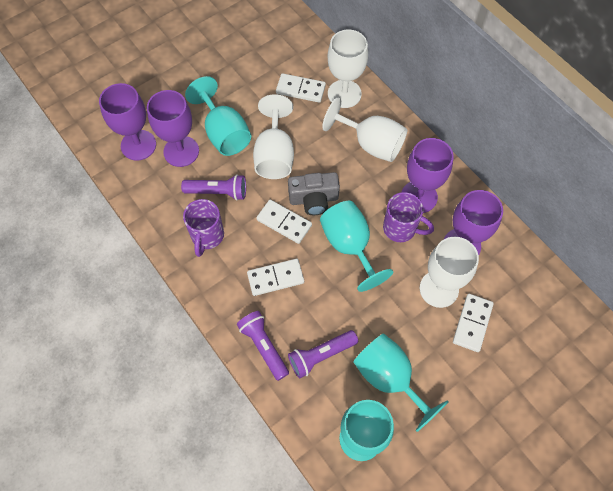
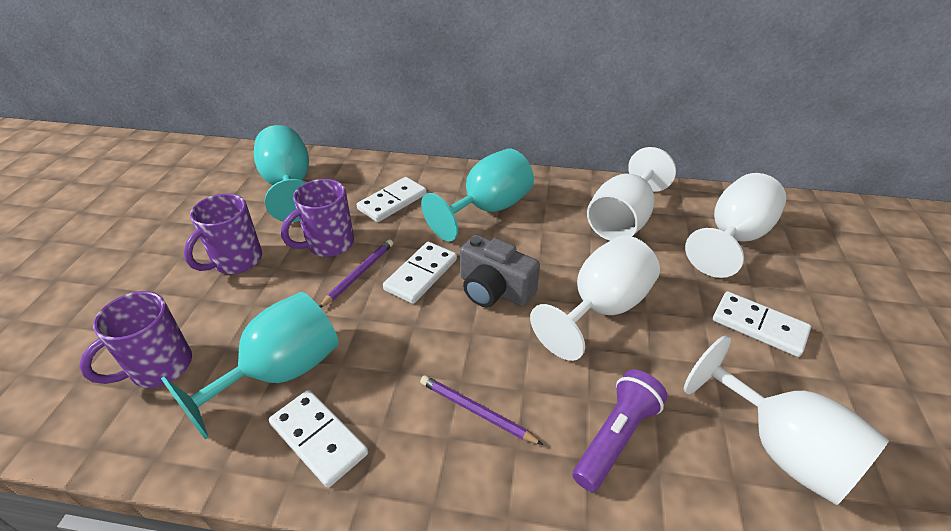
purple flashlight: 3 -> 1
purple goblet: 4 -> 0
purple mug: 2 -> 3
purple pencil: 0 -> 2
turquoise goblet: 4 -> 3

